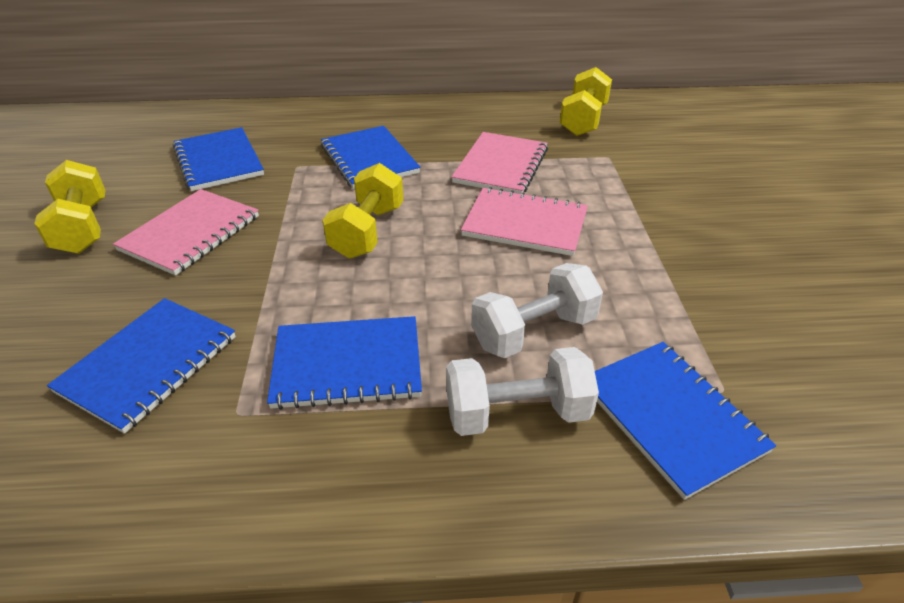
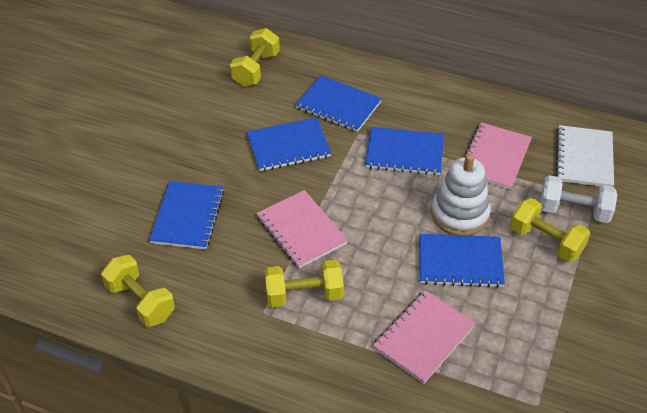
white dumbbell: 2 -> 1
white notebook: 0 -> 1
white stacking toy: 0 -> 1
yellow dumbbell: 3 -> 4

